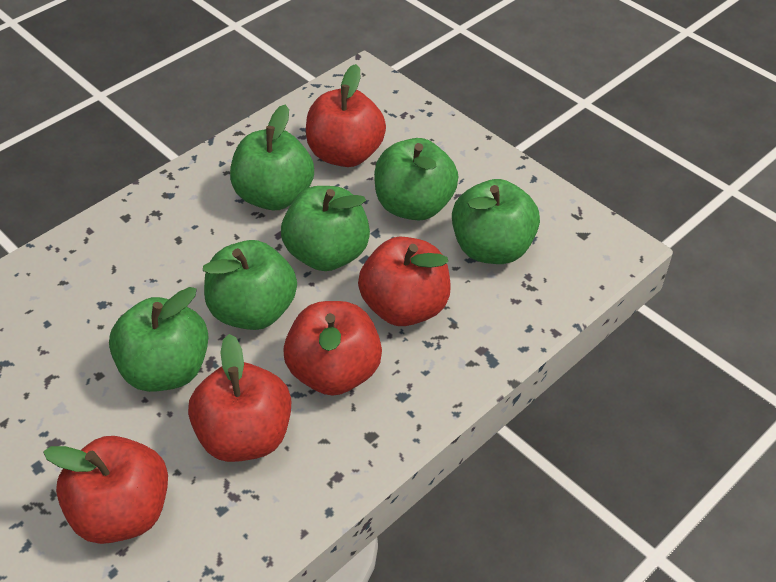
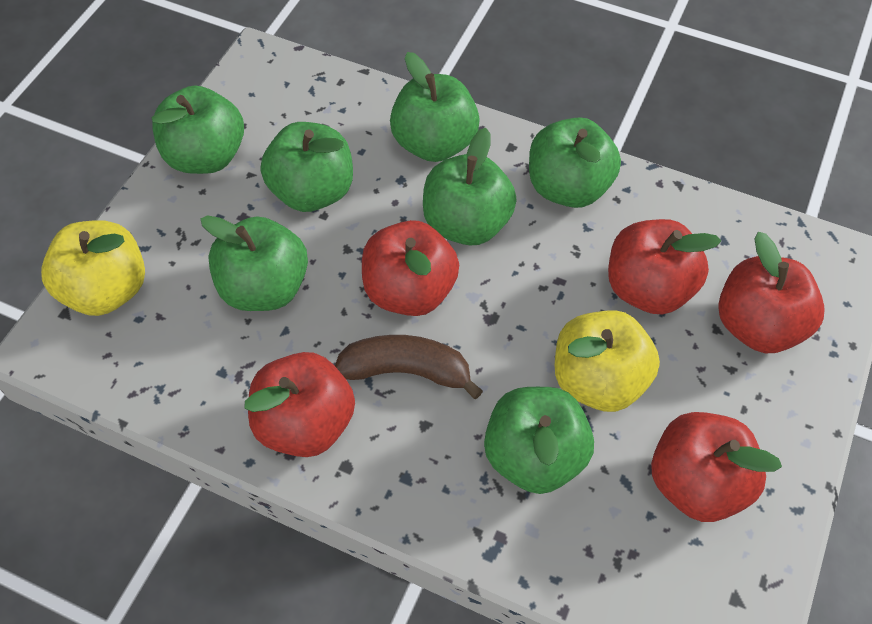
brown banana: 0 -> 1
green apple: 6 -> 7
yellow apple: 0 -> 2

